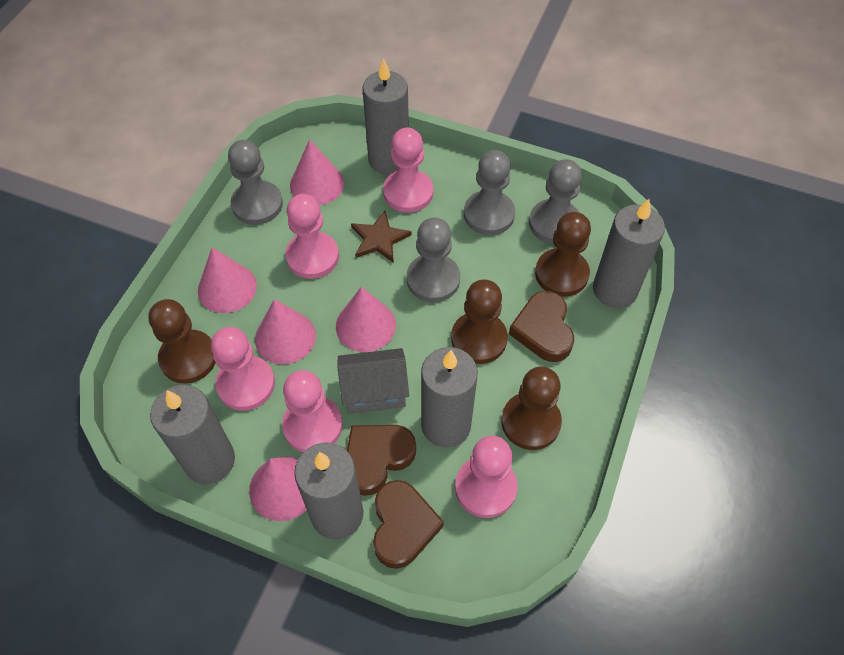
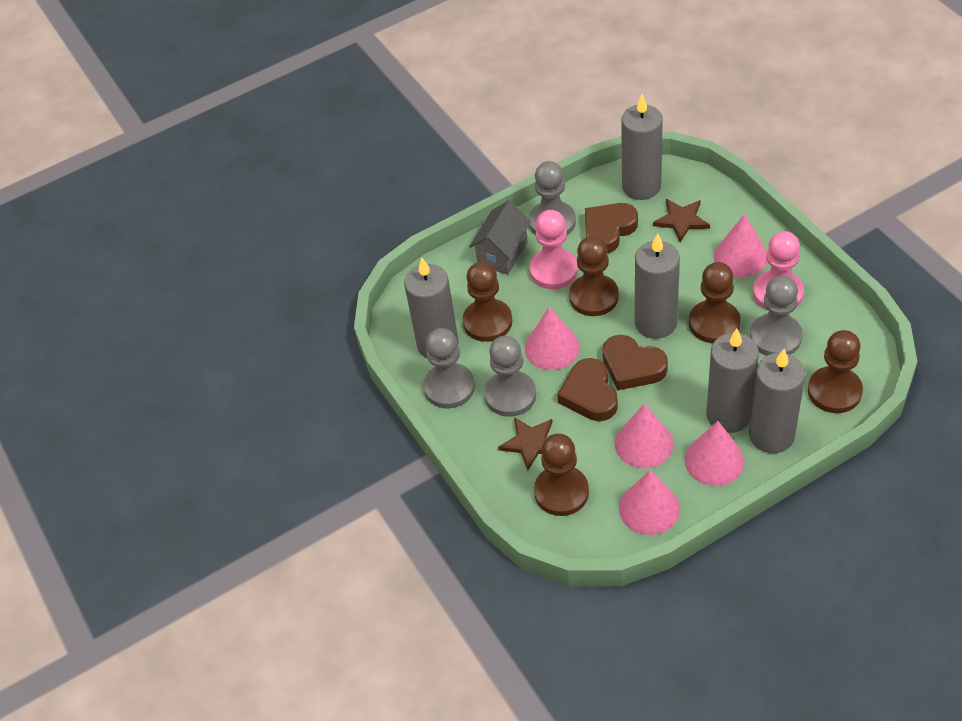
brown pawn: 4 -> 5
brown star: 1 -> 2
pink pawn: 5 -> 2

